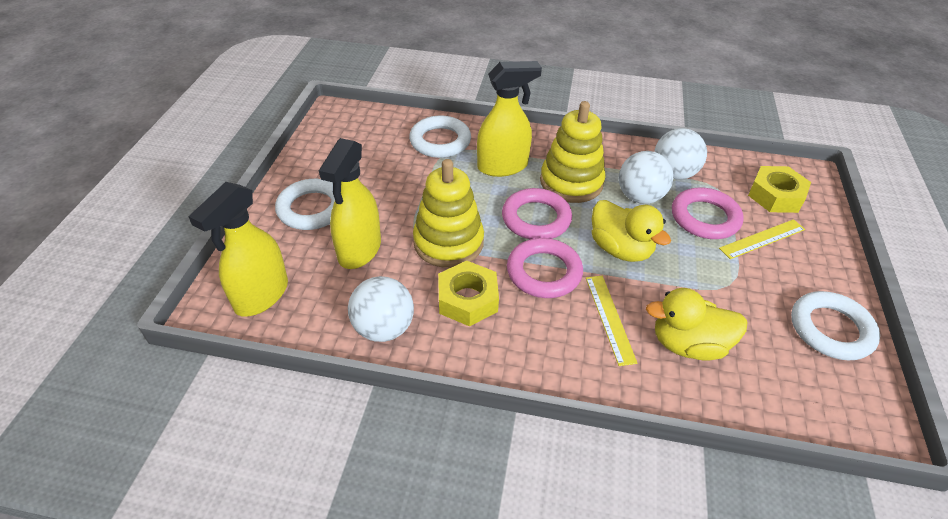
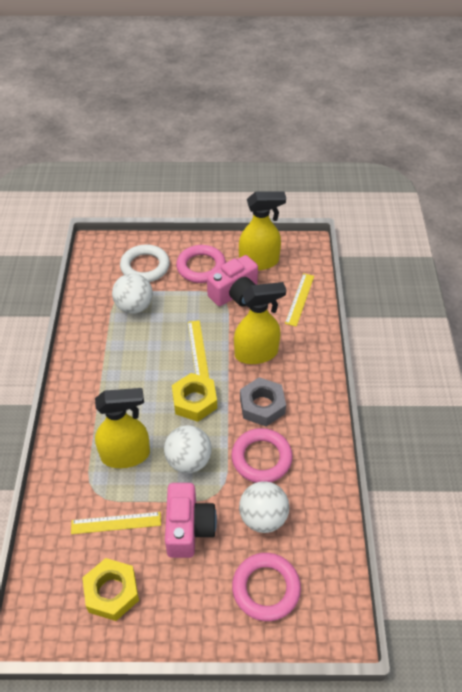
grey nut: 0 -> 1
pink camera: 0 -> 2
white ring: 3 -> 1
yellow duck: 2 -> 0
yellow ruler: 2 -> 3
yellow stacking toy: 2 -> 0

